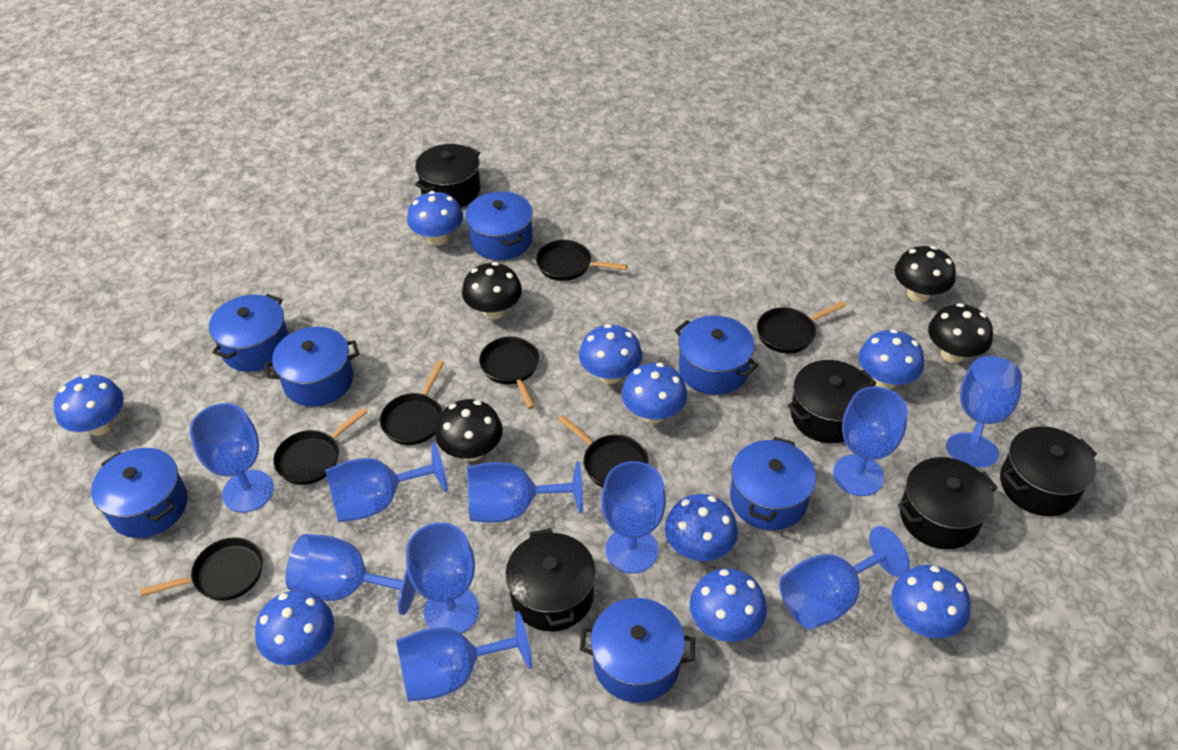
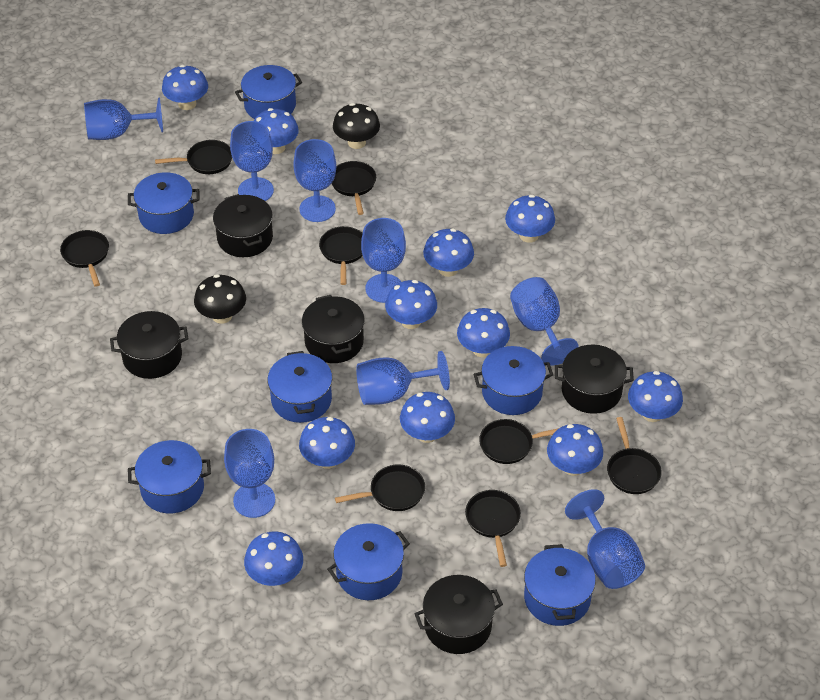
black mushroom: 4 -> 2
black pan: 7 -> 8
blue goblet: 10 -> 8
blue mushroom: 9 -> 11

